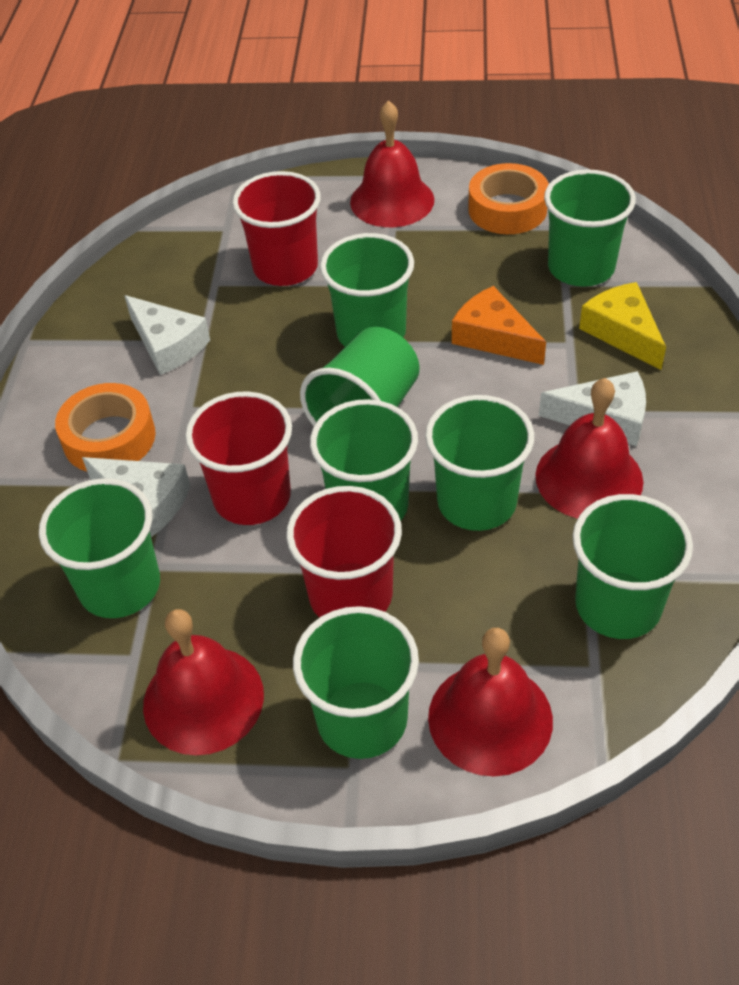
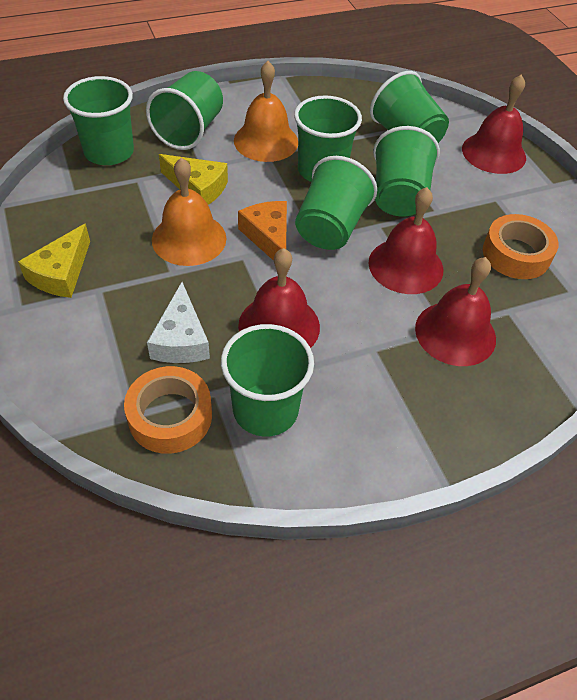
green cup: 8 -> 7
orange bell: 0 -> 2
red cup: 3 -> 0
white cheese: 3 -> 1
yellow cheese: 1 -> 2

